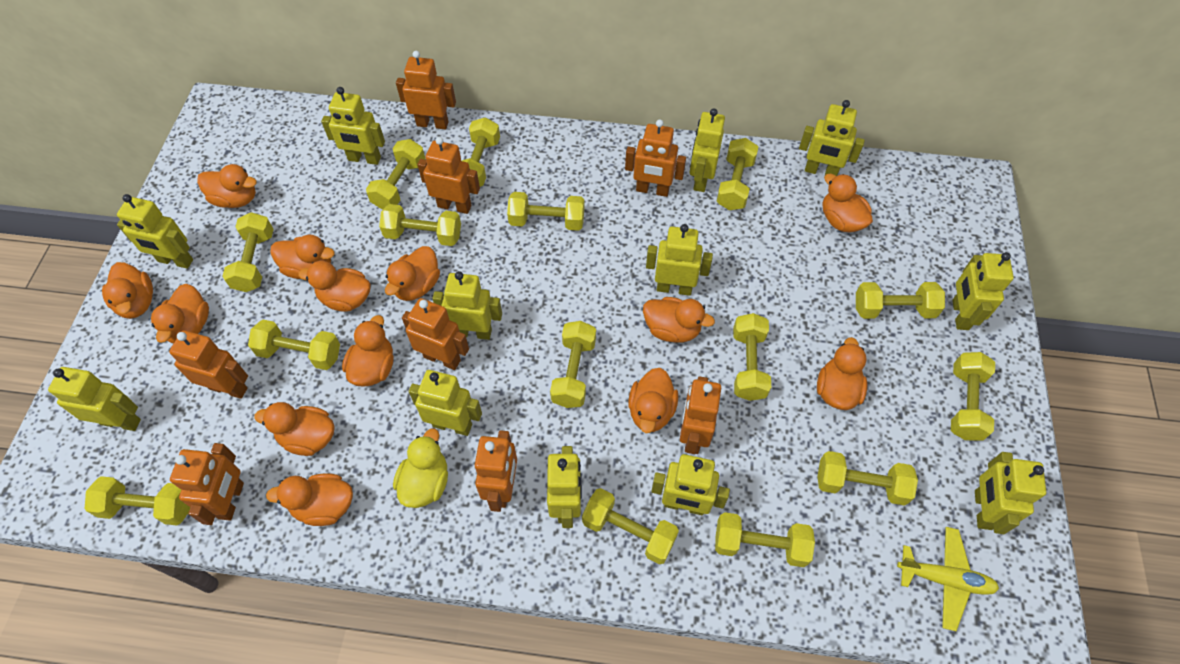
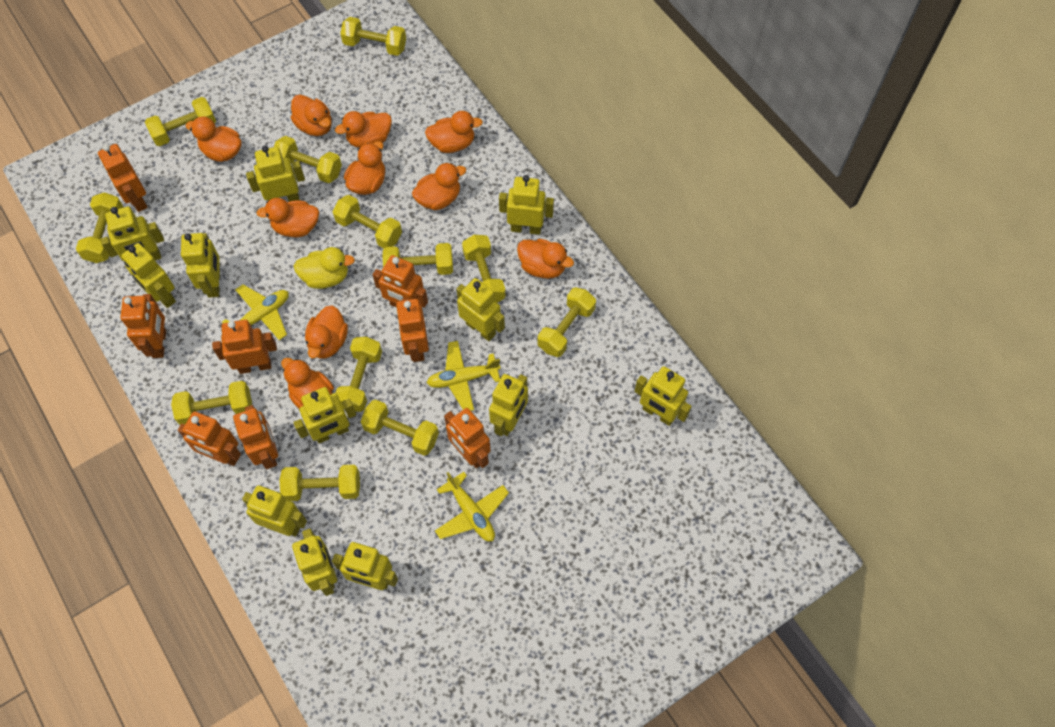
orange duck: 13 -> 10
yellow dumbbell: 15 -> 12
yellow plane: 1 -> 3

